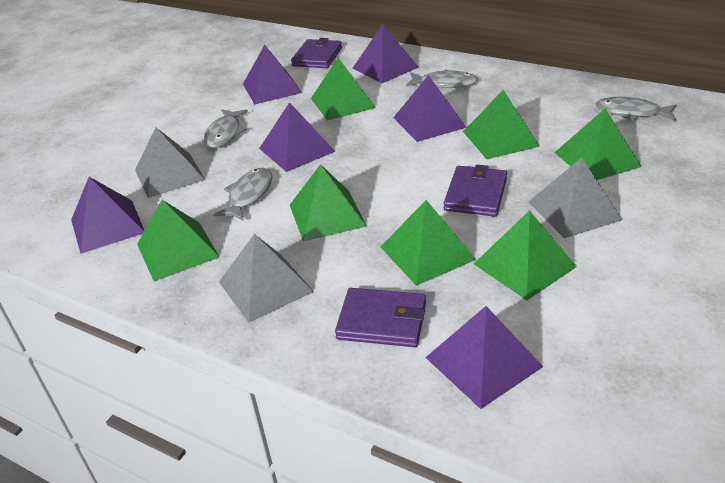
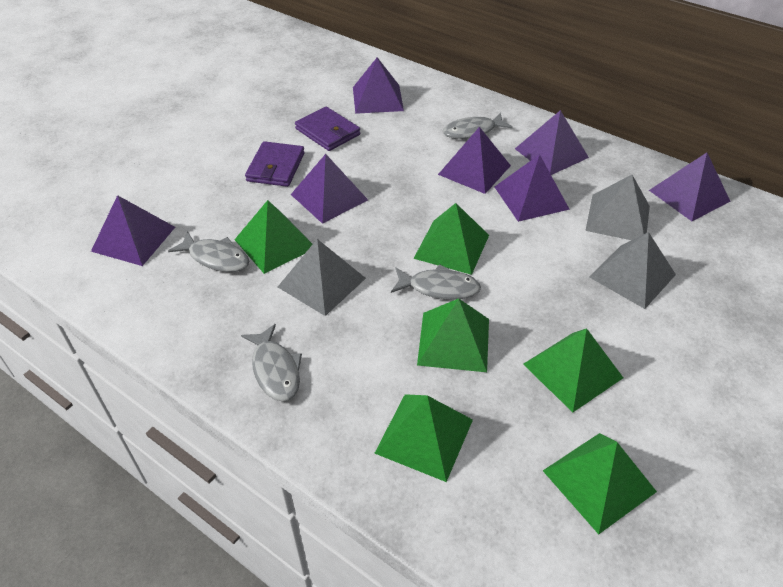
green pyramid: 7 -> 6
purple pyramid: 6 -> 7
purple wallet: 3 -> 2

